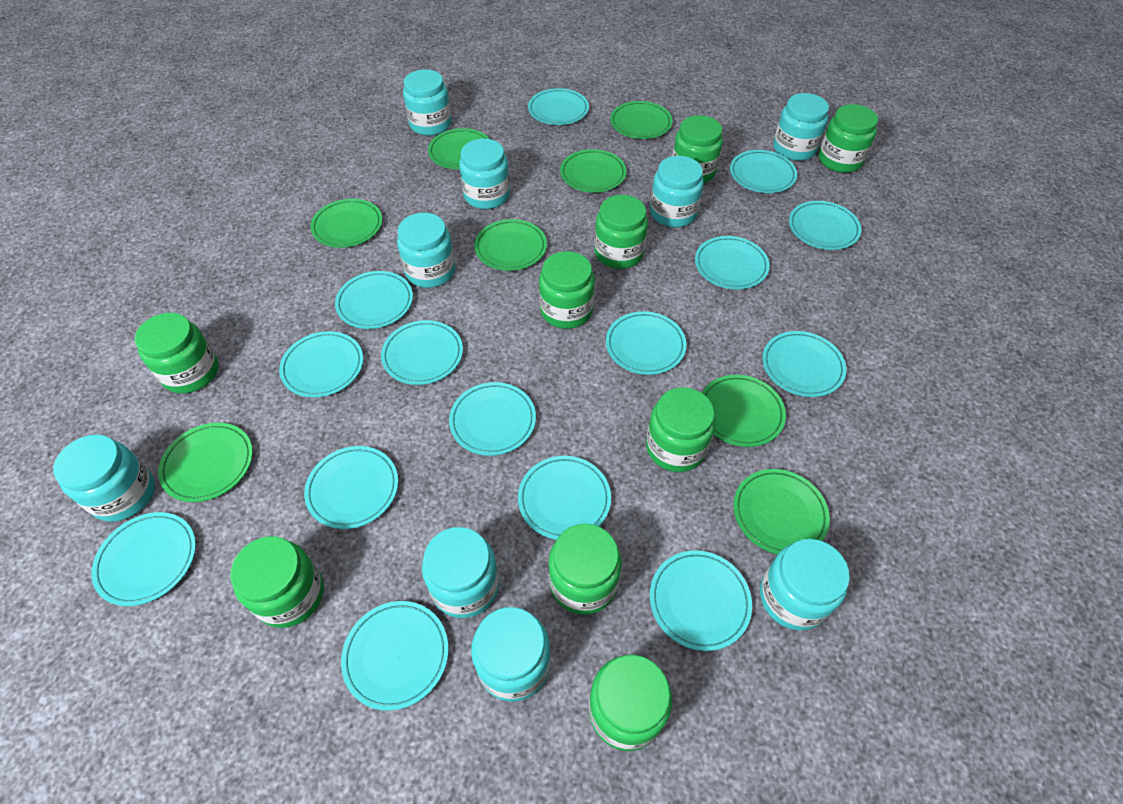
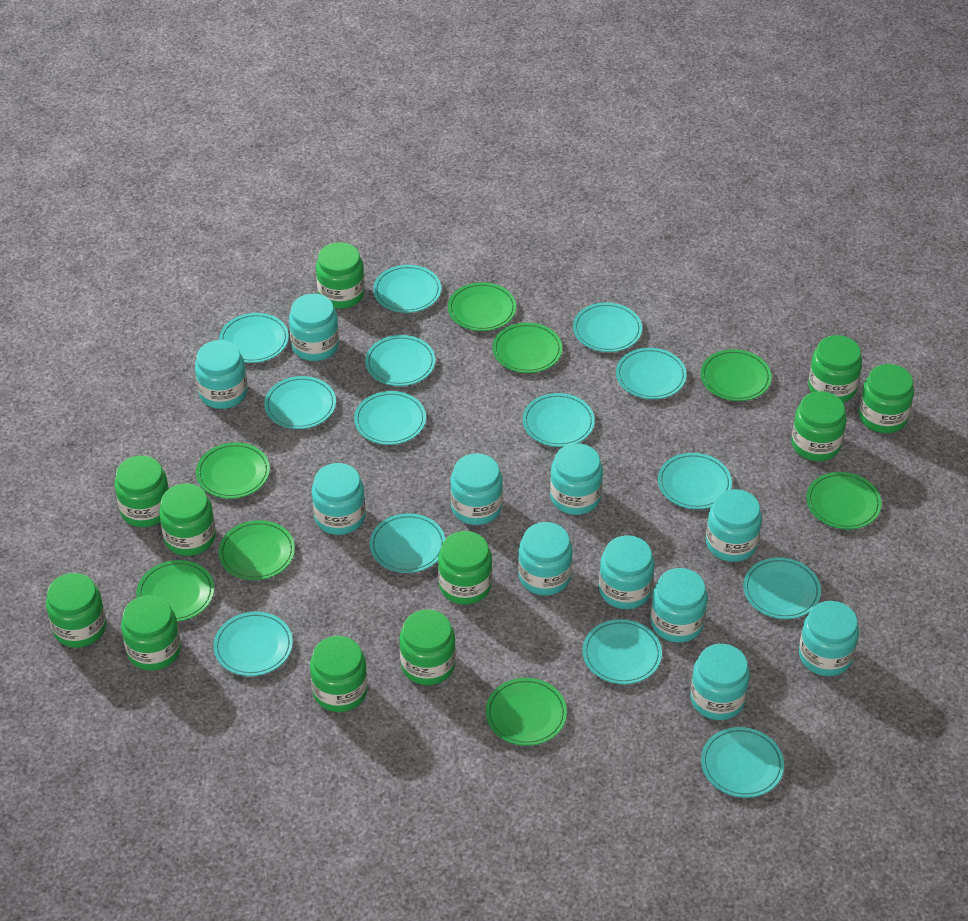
green jar: 9 -> 11
turquoise jar: 9 -> 11
turquoise plate: 15 -> 14

